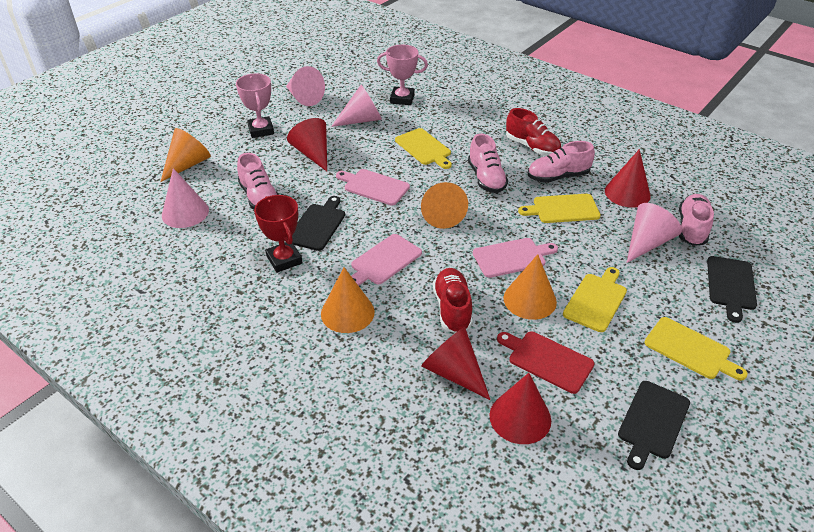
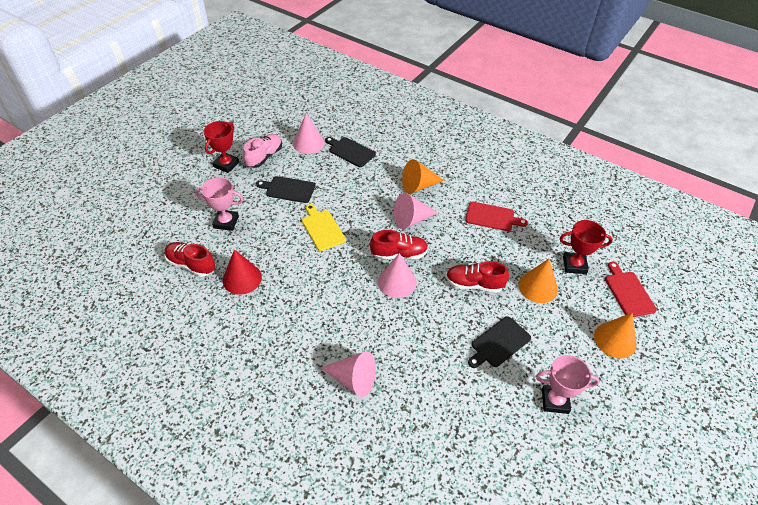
orange cone: 4 -> 3
pink cutting board: 3 -> 0
pink shoe: 4 -> 1
red cone: 4 -> 1
red cutting board: 1 -> 2
red shoe: 2 -> 3
red trophy: 1 -> 2
yellow cutting board: 4 -> 1

